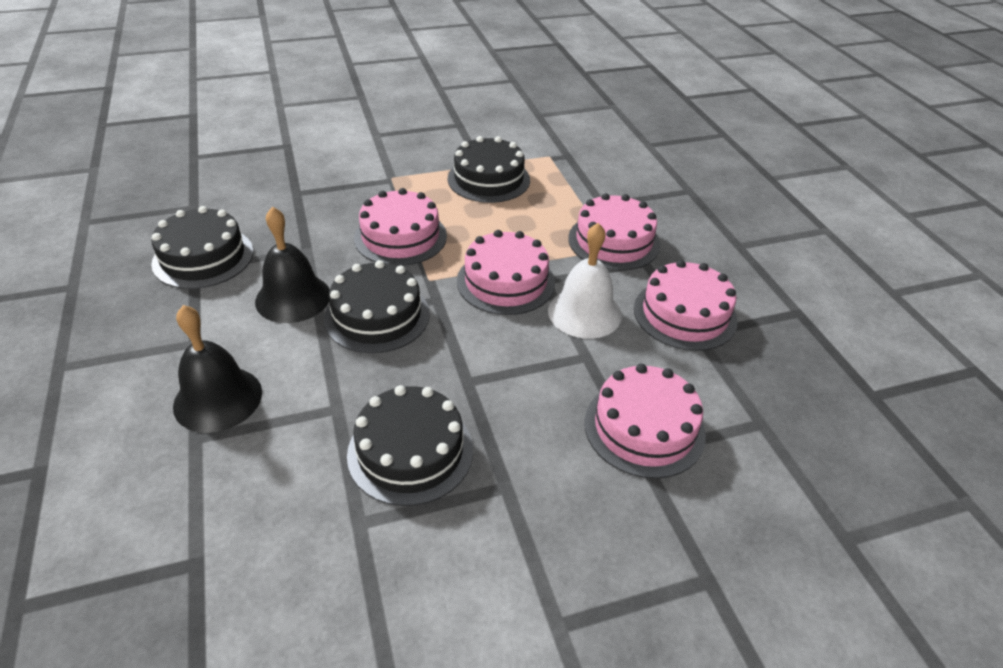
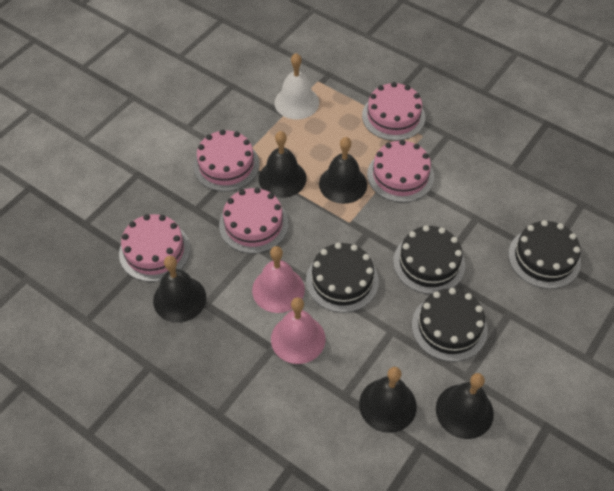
black bell: 2 -> 5
pink bell: 0 -> 2

